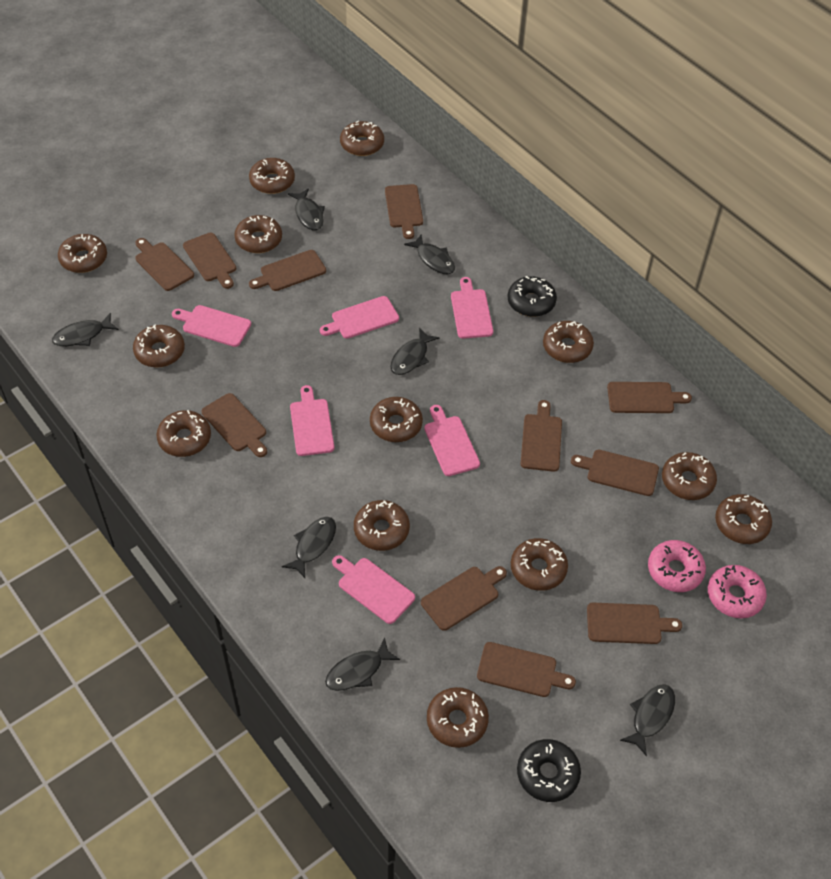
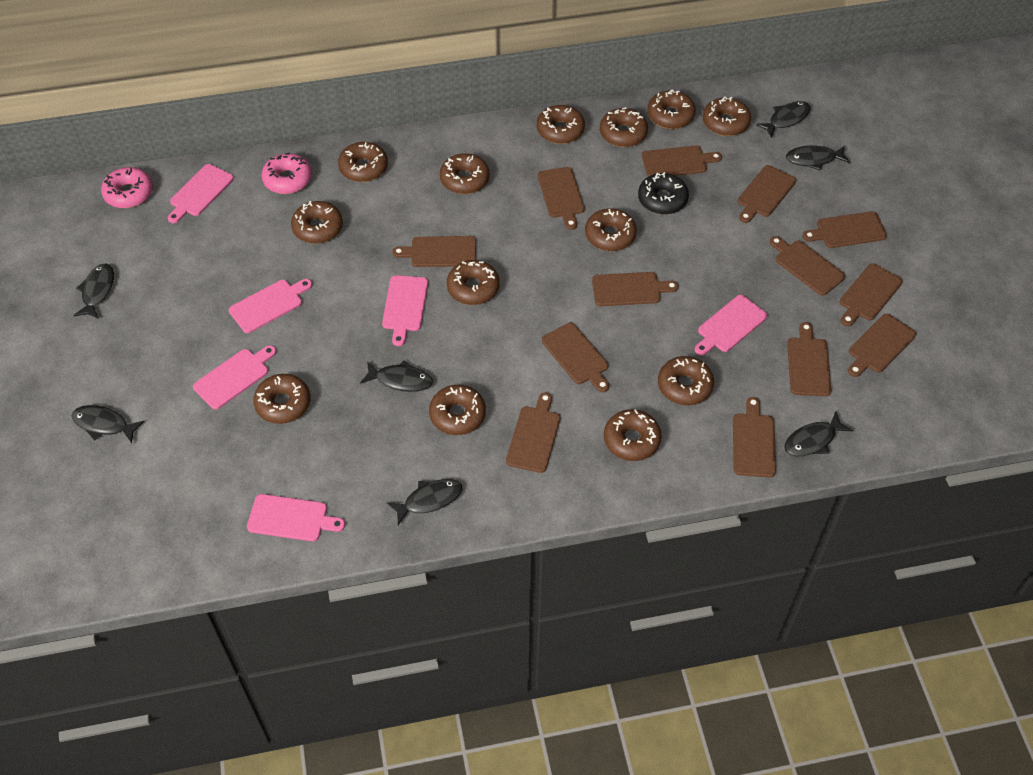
black donut: 2 -> 1
brown cutting board: 11 -> 13

